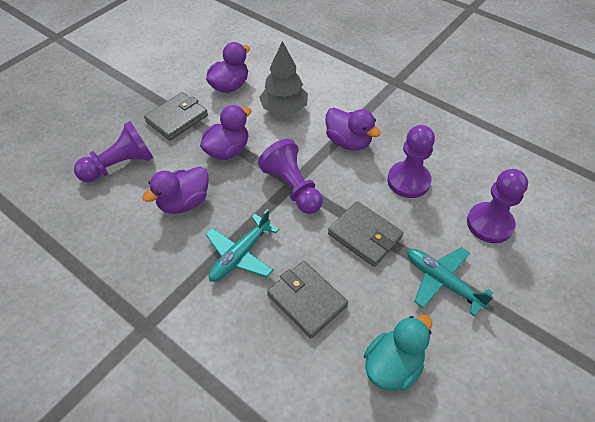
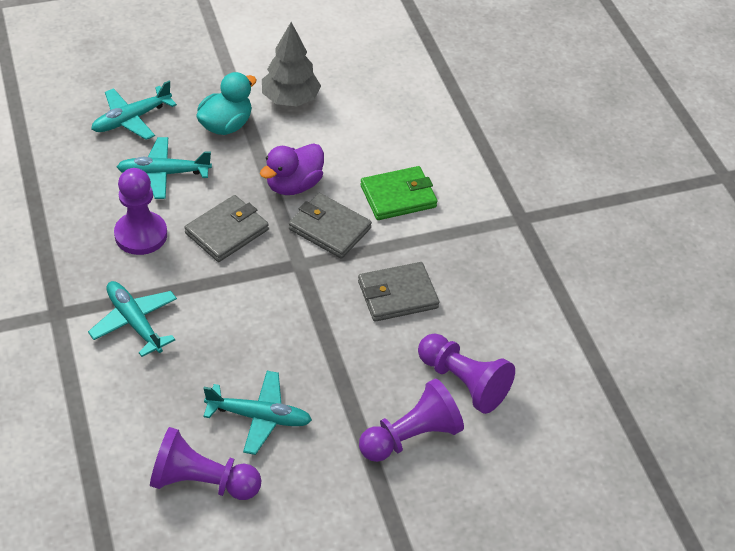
green wallet: 0 -> 1
purple duck: 4 -> 1
turquoise plane: 2 -> 4

